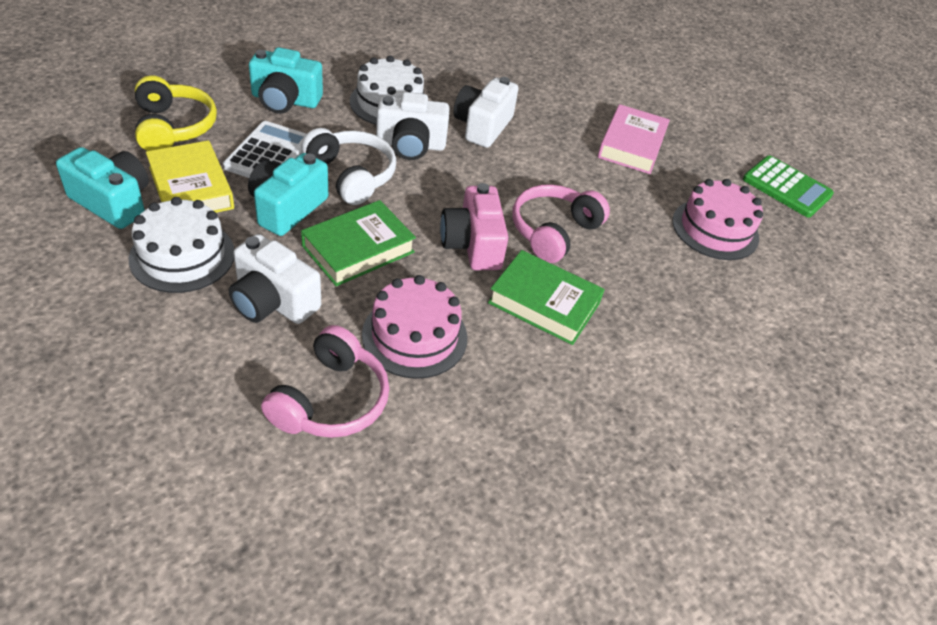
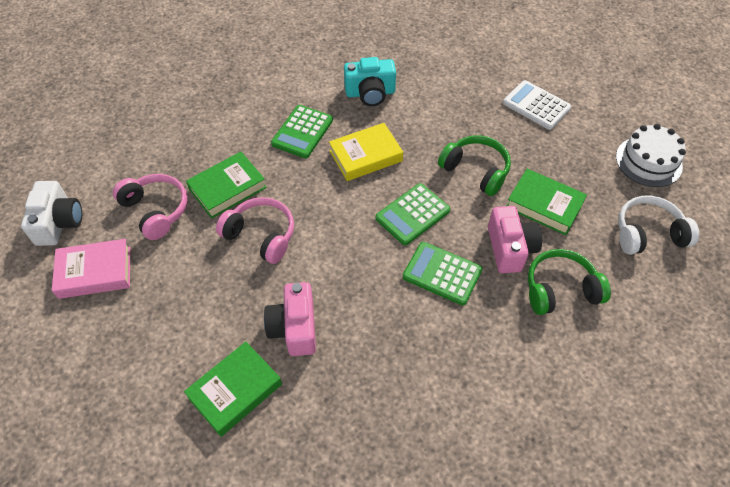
green book: 2 -> 3
green calculator: 1 -> 3
green headphones: 0 -> 2
pink cake: 2 -> 0
pink camera: 1 -> 2
turquoise camera: 3 -> 1
white cake: 2 -> 1
white camera: 3 -> 1
yellow headphones: 1 -> 0

